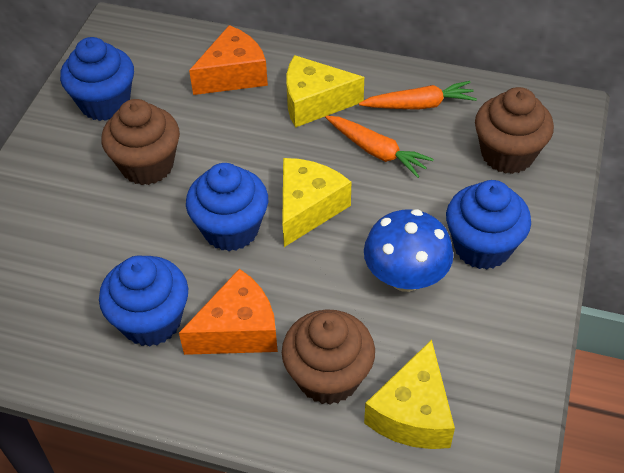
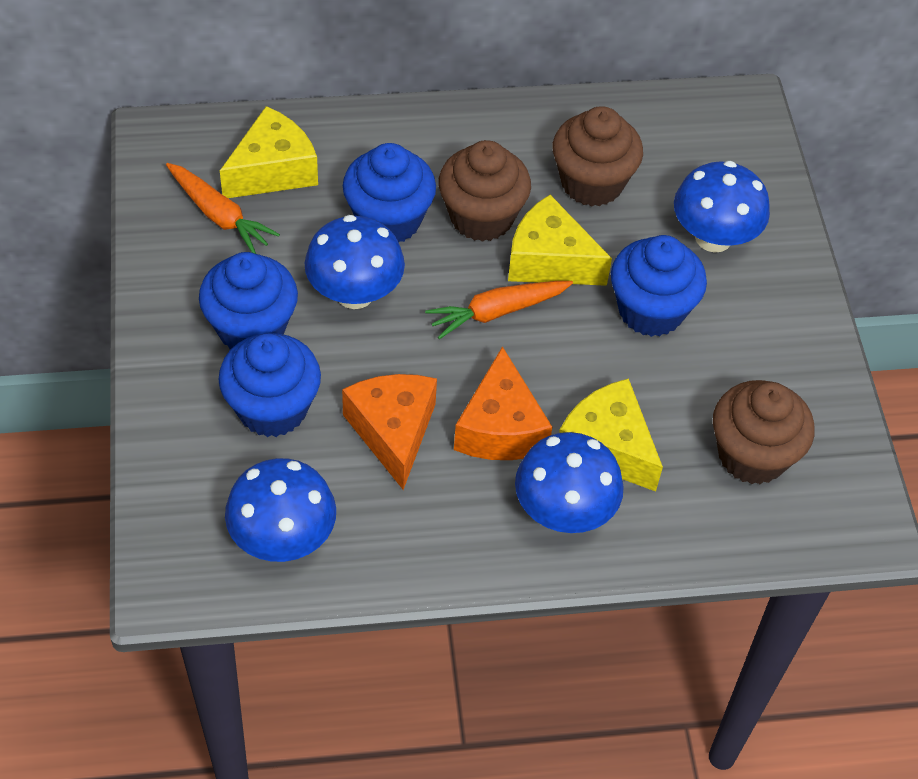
blue mushroom: 1 -> 4

